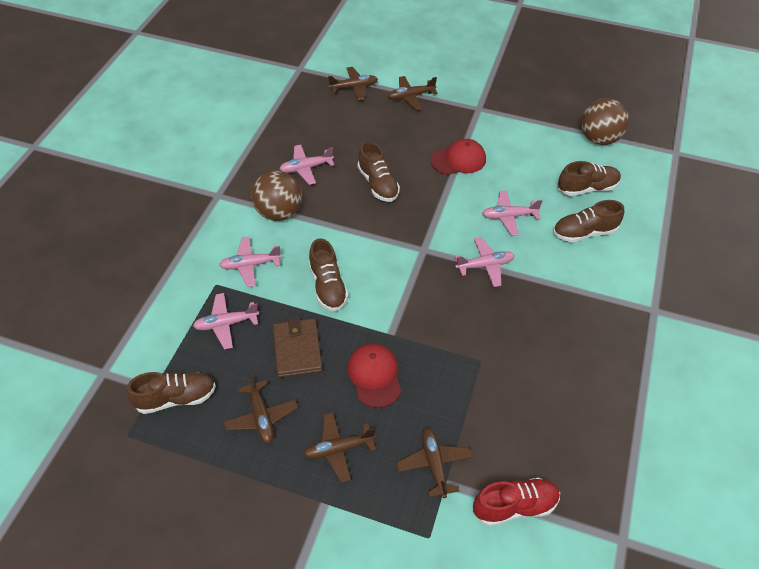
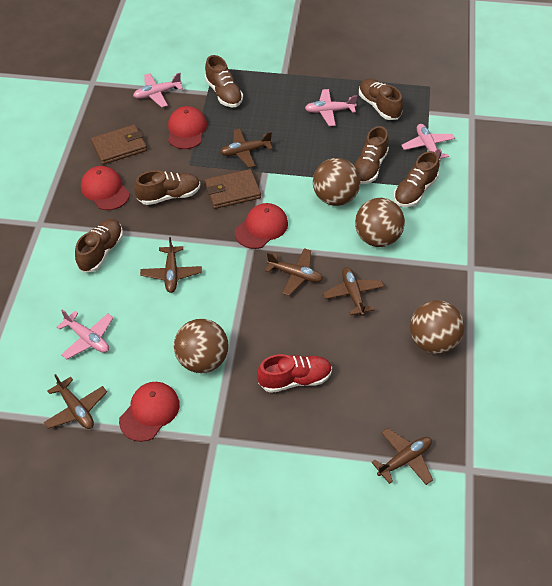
brown ball: 2 -> 4
brown plane: 5 -> 6
brown shoe: 5 -> 6
brown wallet: 1 -> 2
pink plane: 5 -> 4
red cap: 2 -> 4

